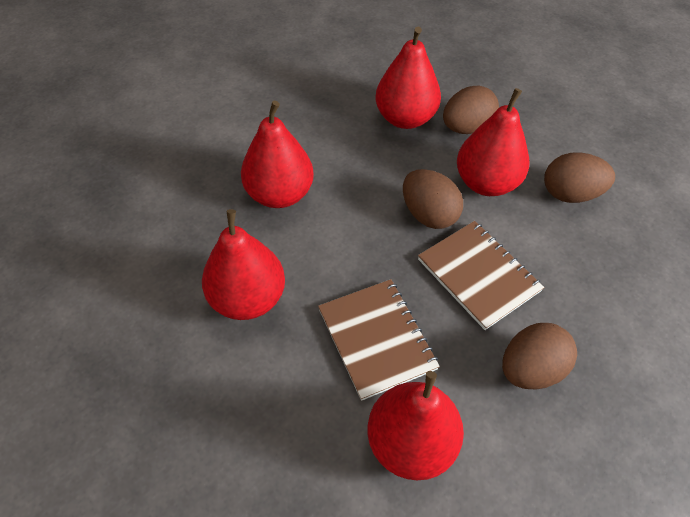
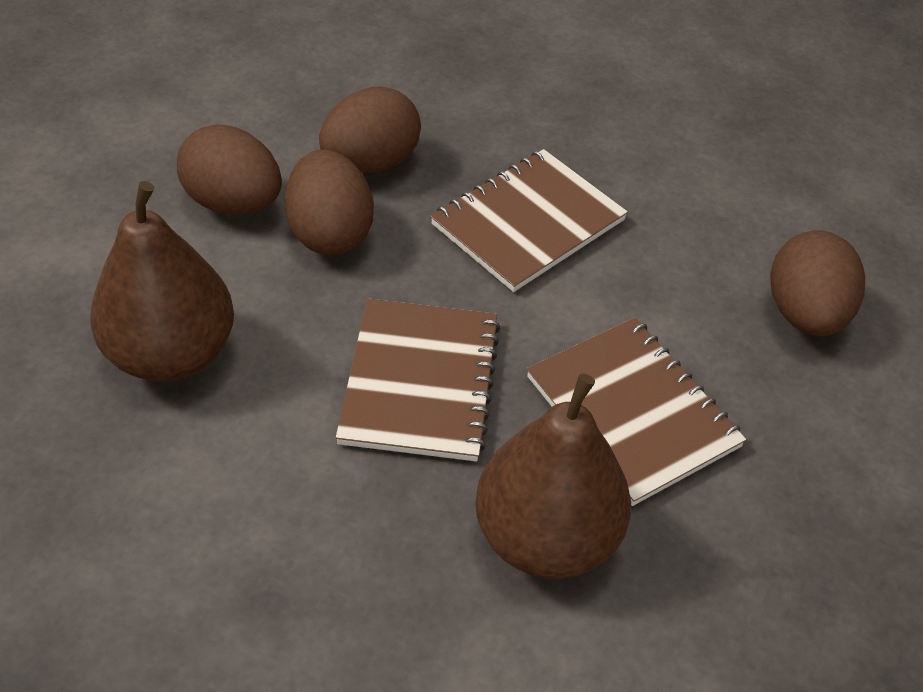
brown notebook: 2 -> 3
brown pear: 0 -> 2
red pear: 5 -> 0

